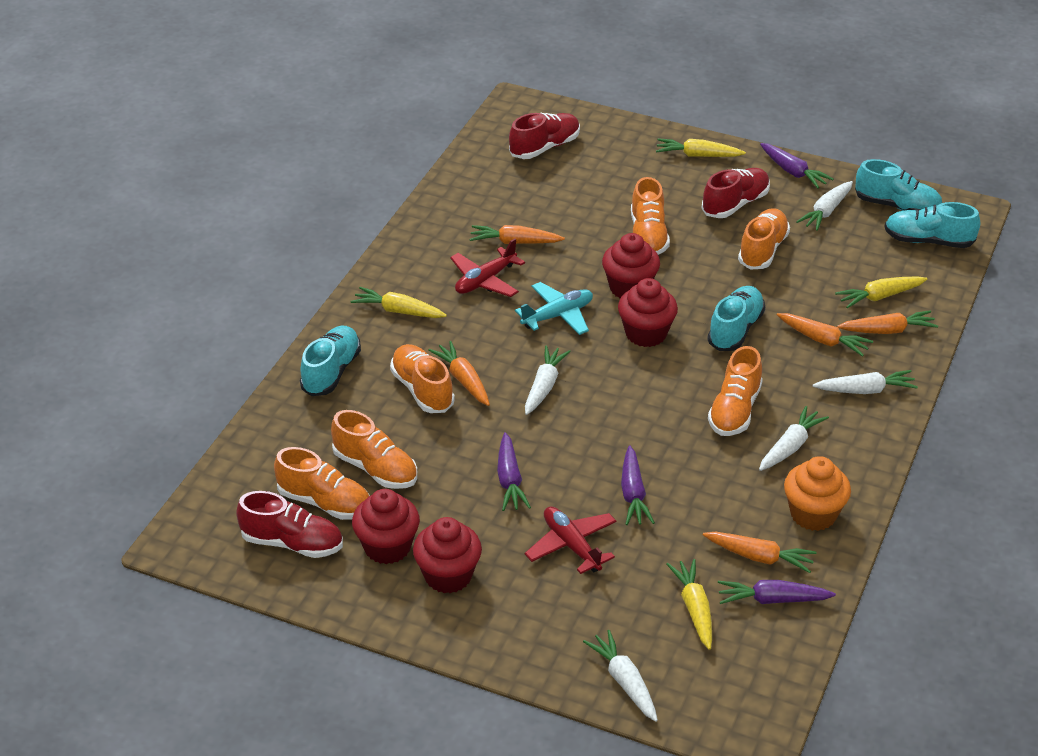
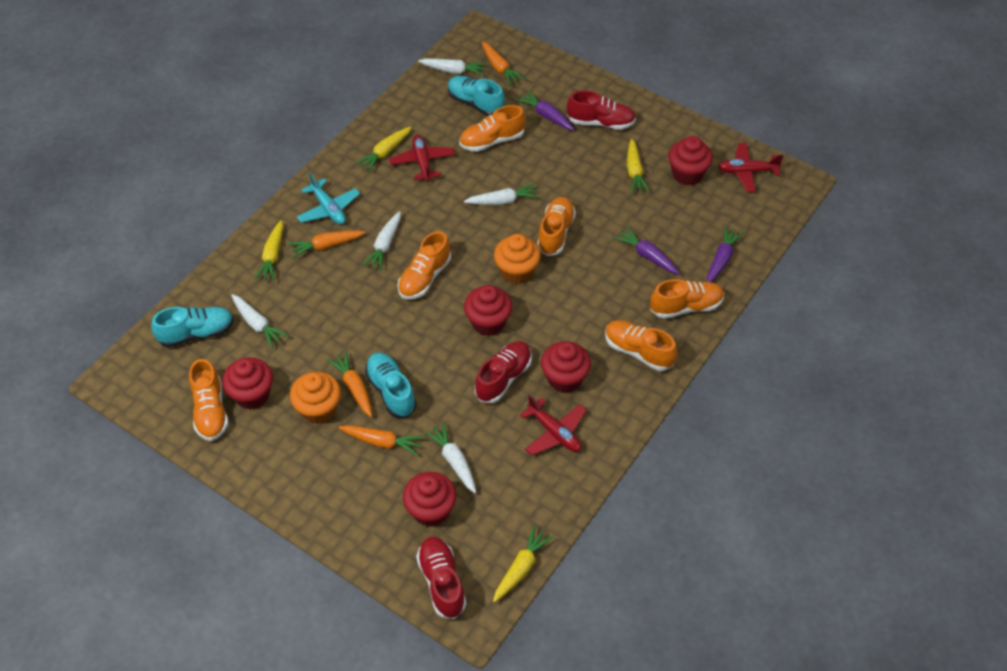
orange carrot: 5 -> 4
orange cupcake: 1 -> 2
purple carrot: 4 -> 3
red cupcake: 4 -> 5
red plane: 2 -> 3
turquoise shoe: 4 -> 3

